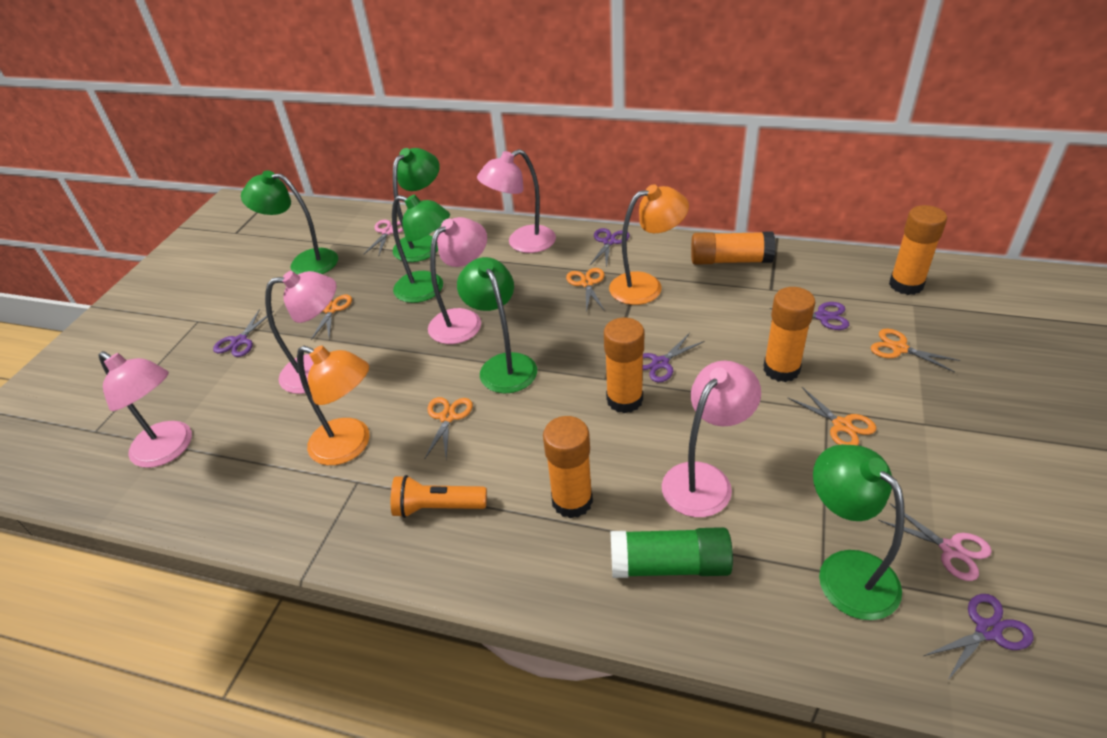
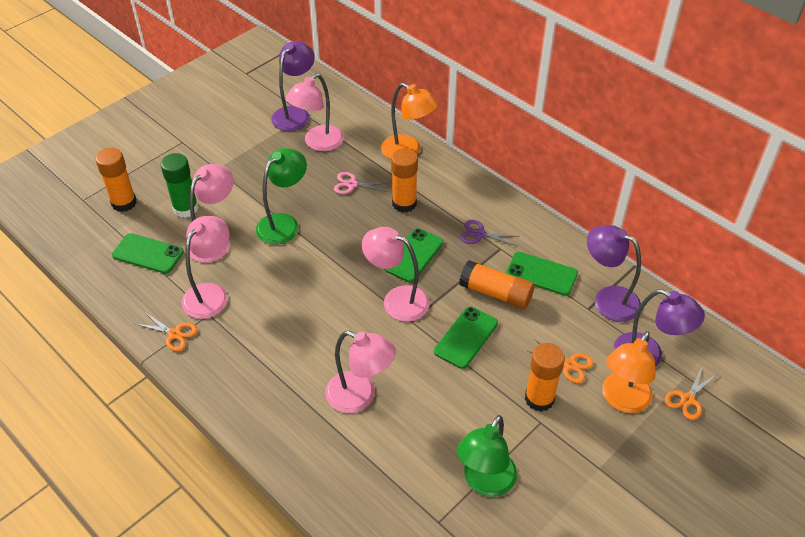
green lamp: 5 -> 2
green phone: 0 -> 4
orange flashlight: 1 -> 0
orange glue stick: 5 -> 4
orange scissors: 5 -> 3
pink scissors: 2 -> 1
purple lamp: 0 -> 3
purple scissors: 5 -> 1

